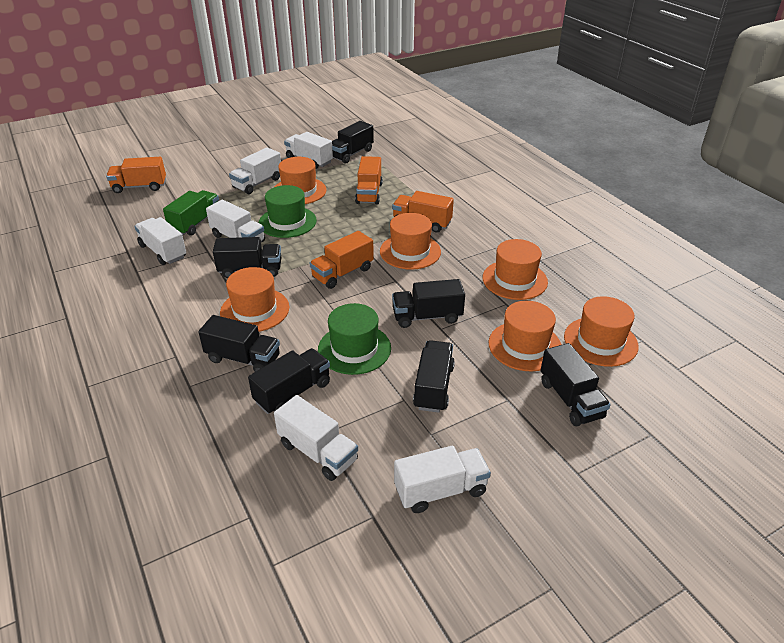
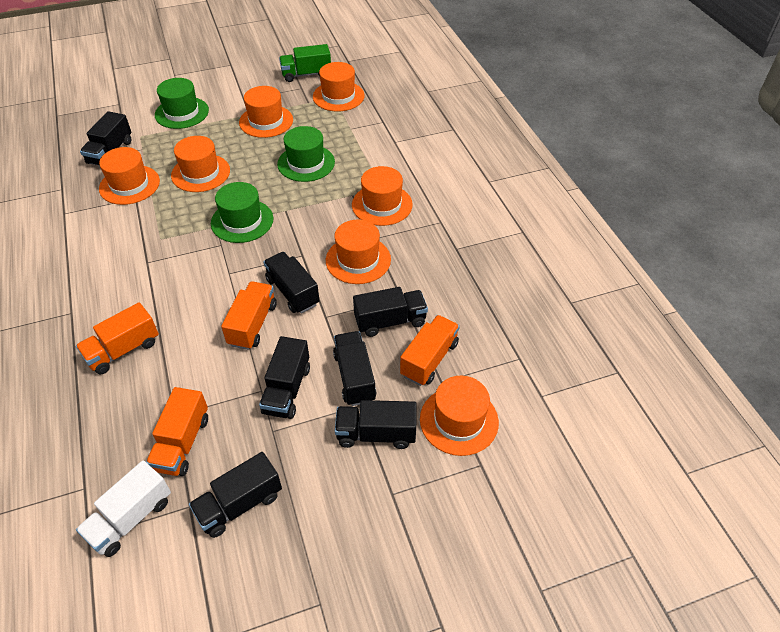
green hat: 2 -> 3
orange hat: 6 -> 7
white truck: 6 -> 1

